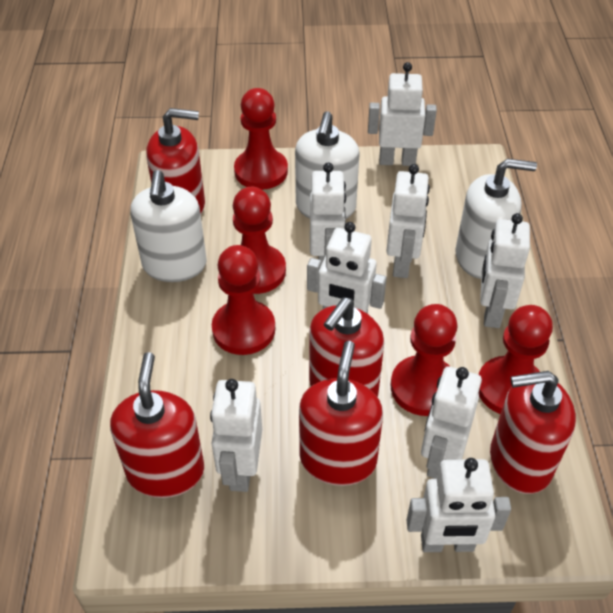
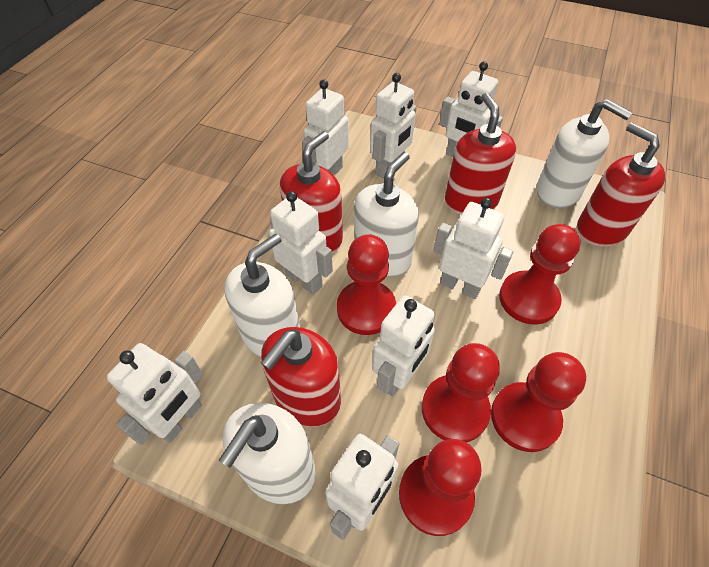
red soap dispenser: 5 -> 4
white soap dispenser: 3 -> 4

